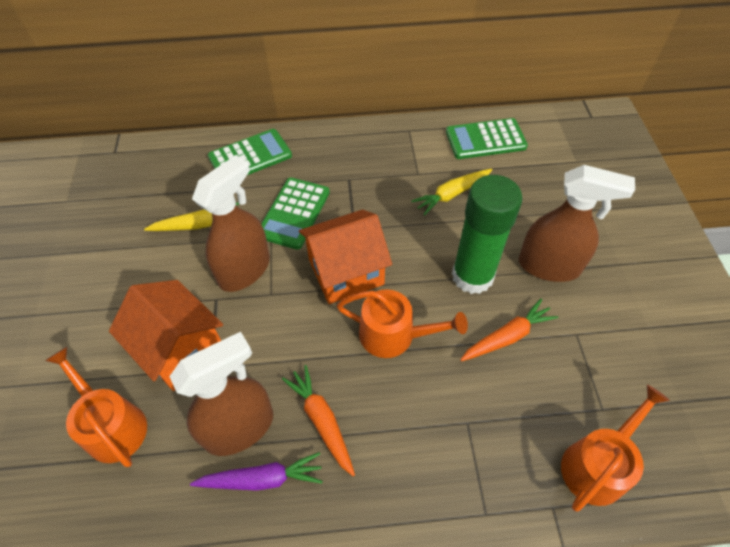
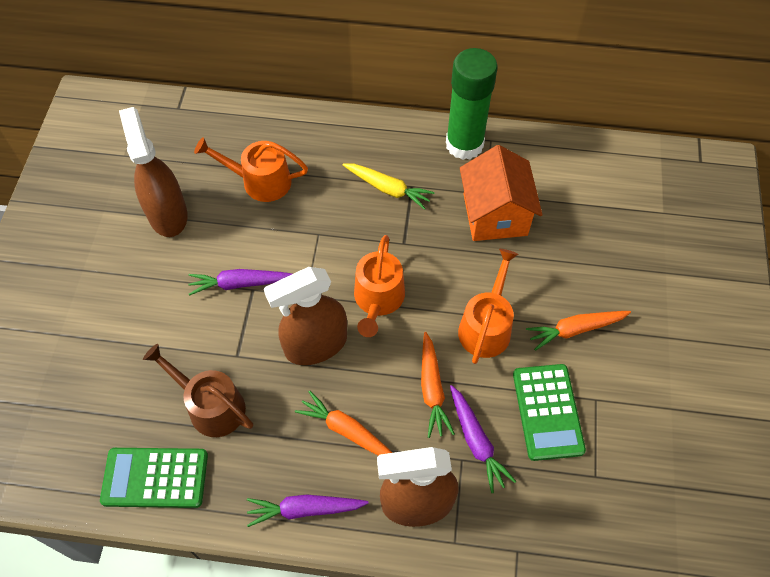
brown watering can: 0 -> 1
green calculator: 3 -> 2
orange carrot: 2 -> 3
orange house: 2 -> 1
purple carrot: 1 -> 3
yellow carrot: 2 -> 1

